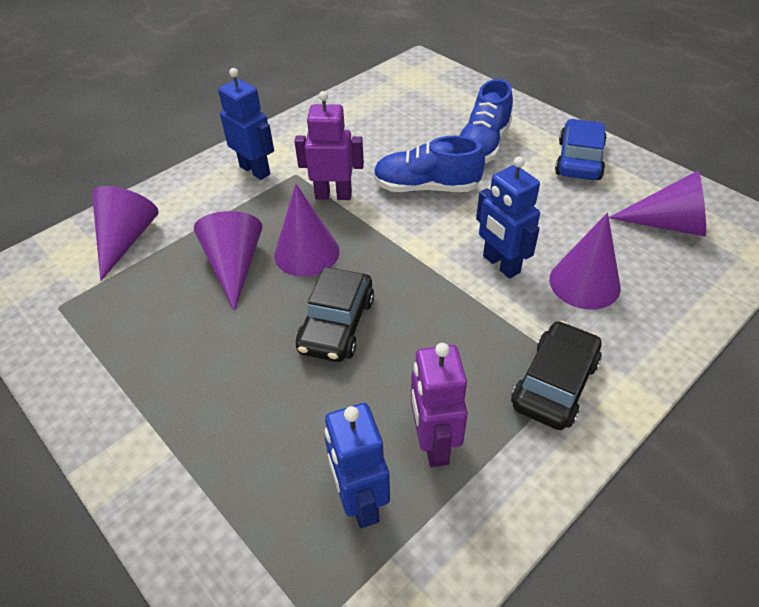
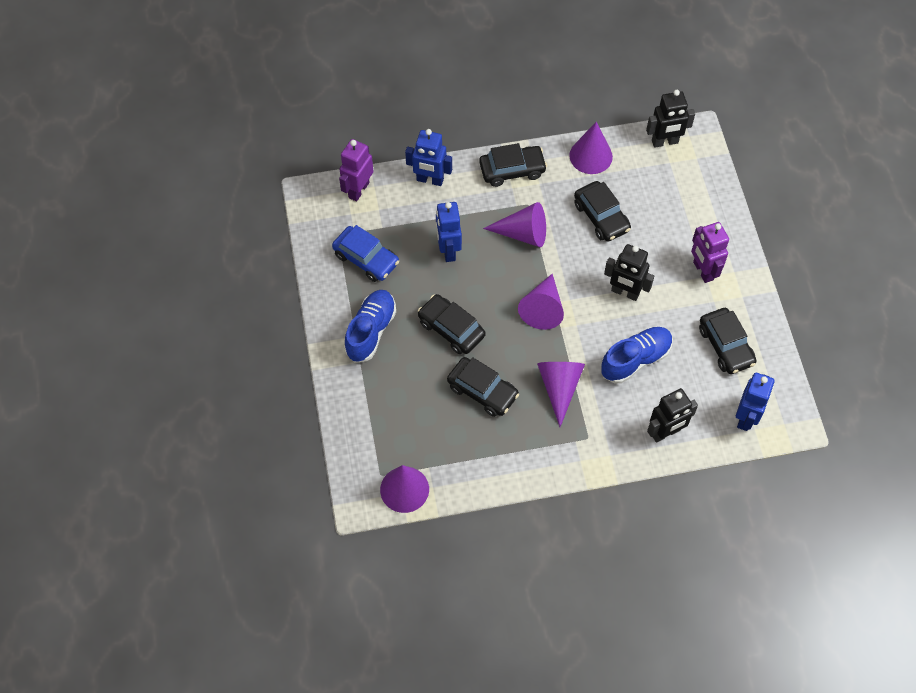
black car: 2 -> 5
black robot: 0 -> 3

